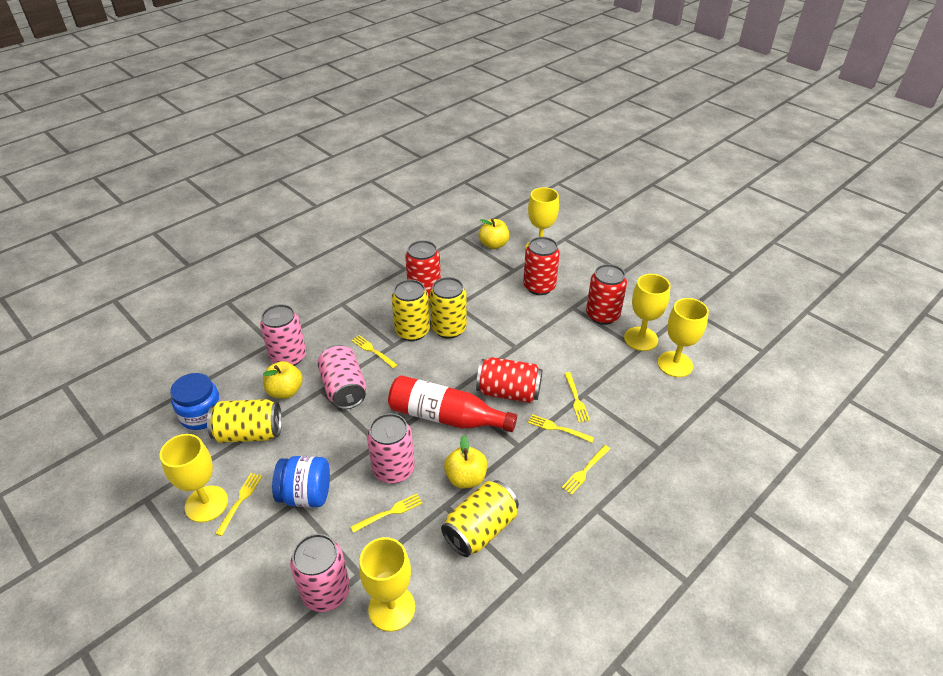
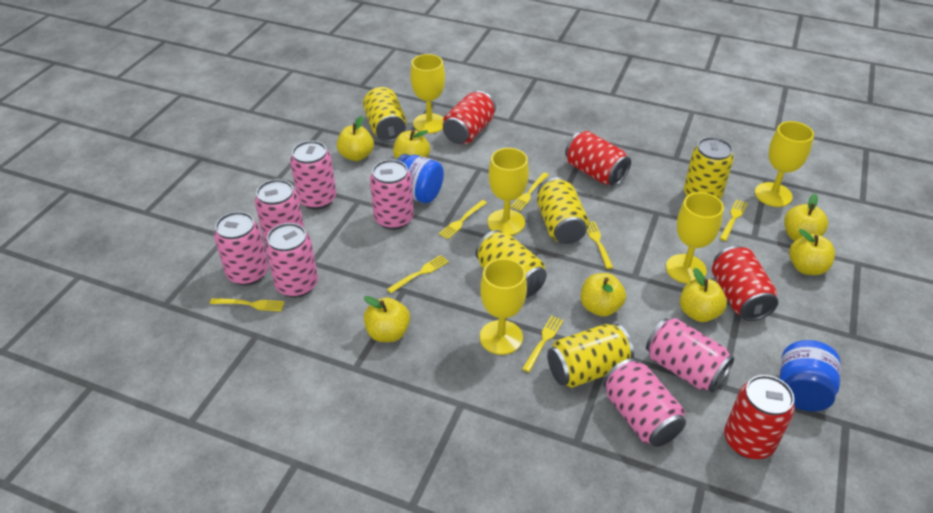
pink can: 4 -> 7
red bottle: 1 -> 0
yellow apple: 3 -> 7
yellow can: 4 -> 5
yellow fork: 6 -> 7

